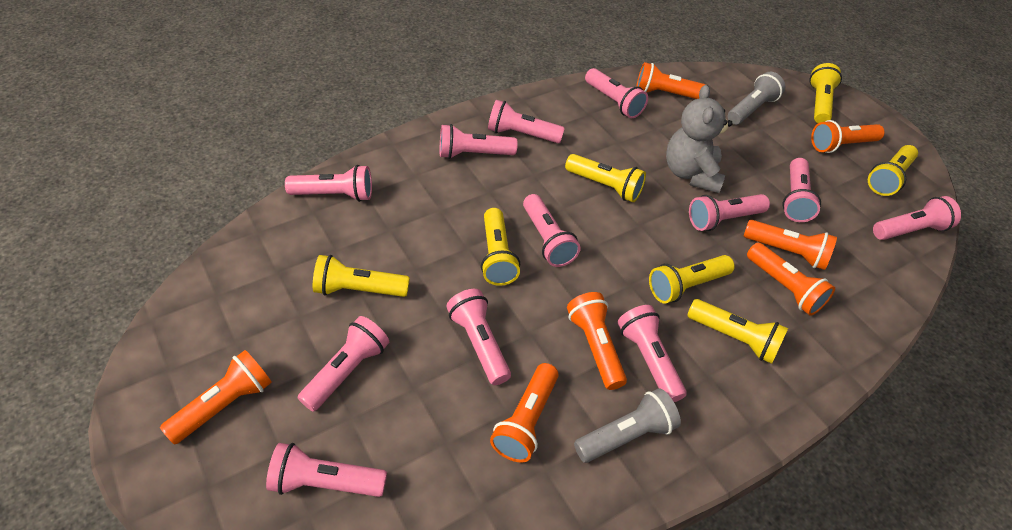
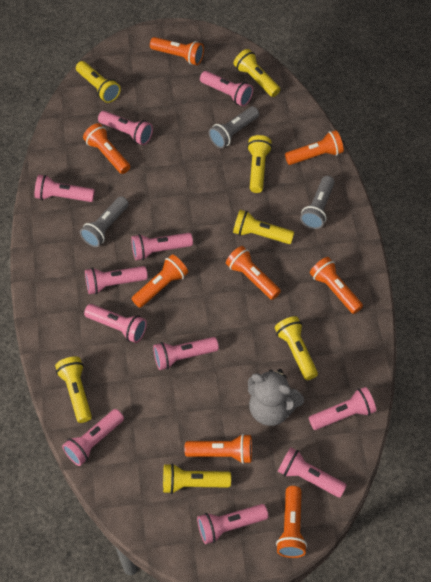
grey flashlight: 2 -> 3
orange flashlight: 7 -> 8
pink flashlight: 12 -> 11

